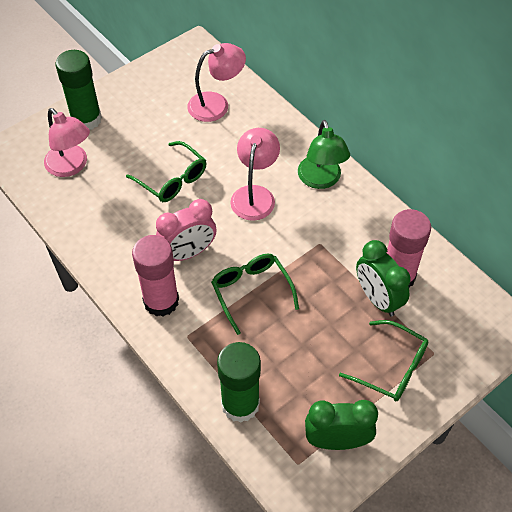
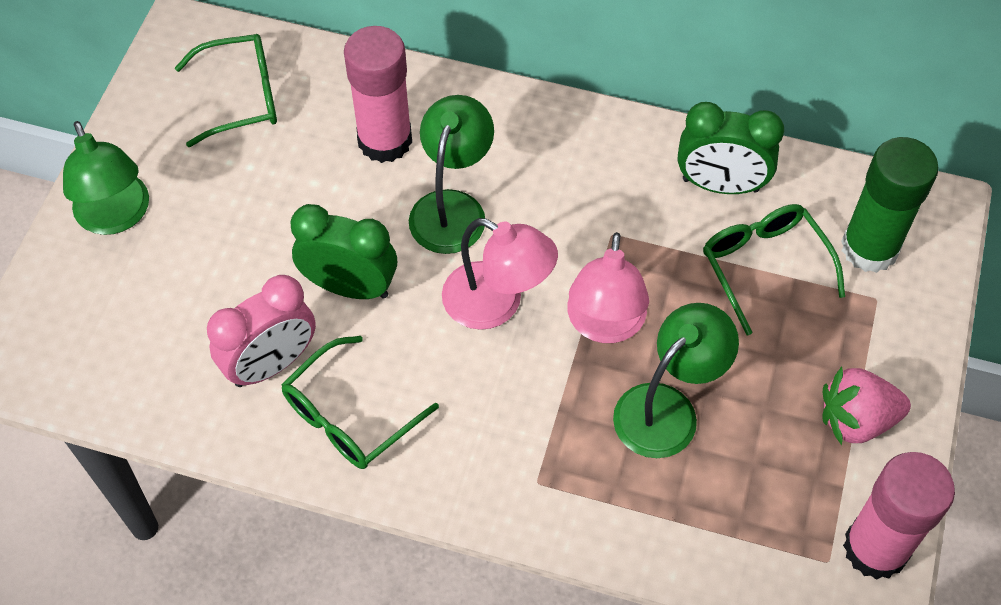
green glue stick: 2 -> 1
green lamp: 1 -> 3
pink lamp: 3 -> 2
pink strawberry: 0 -> 1

